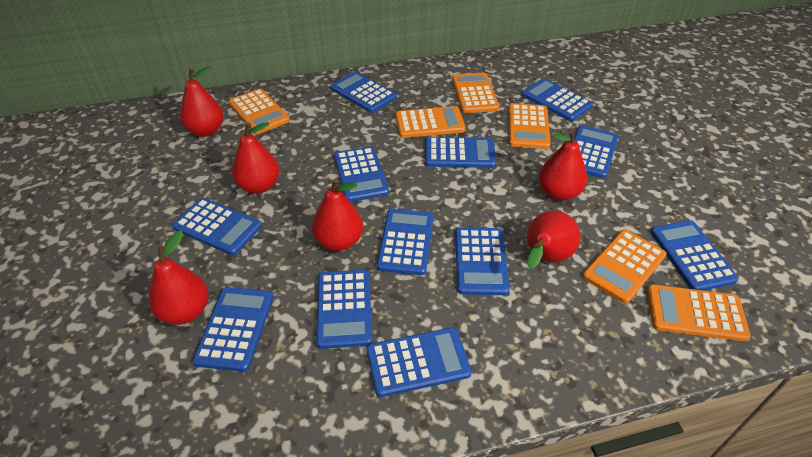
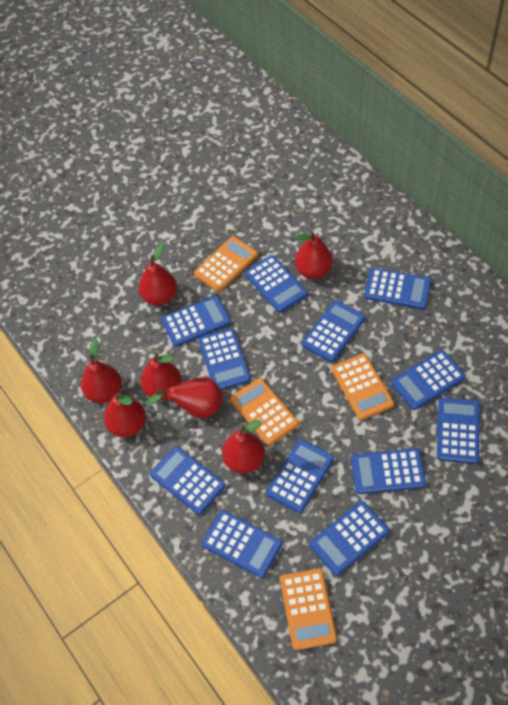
orange calculator: 6 -> 4
red pear: 6 -> 7

